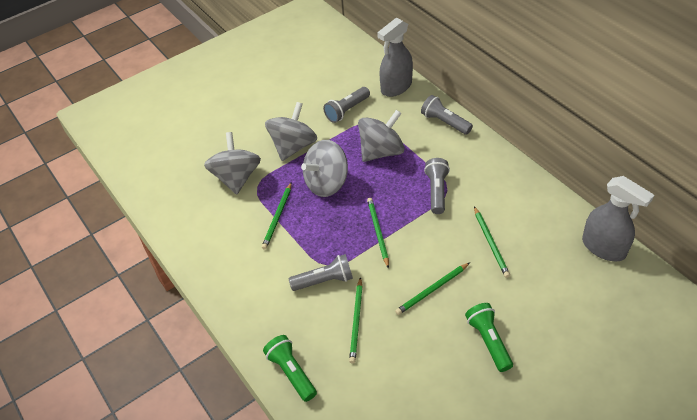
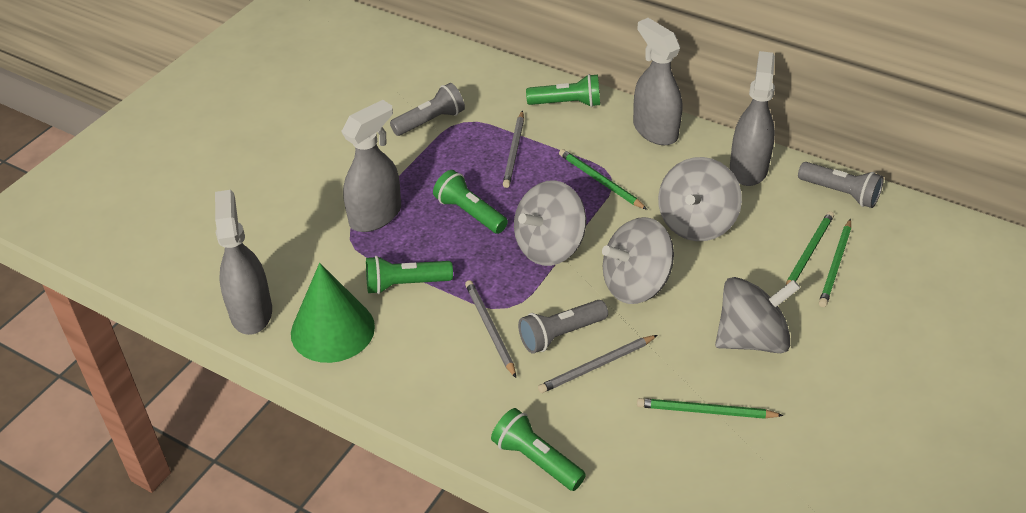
green cone: 0 -> 1
green flashlight: 2 -> 4
green pencil: 5 -> 4
grey flashlight: 4 -> 3
grey pencil: 0 -> 3
grey spray bottle: 2 -> 4

